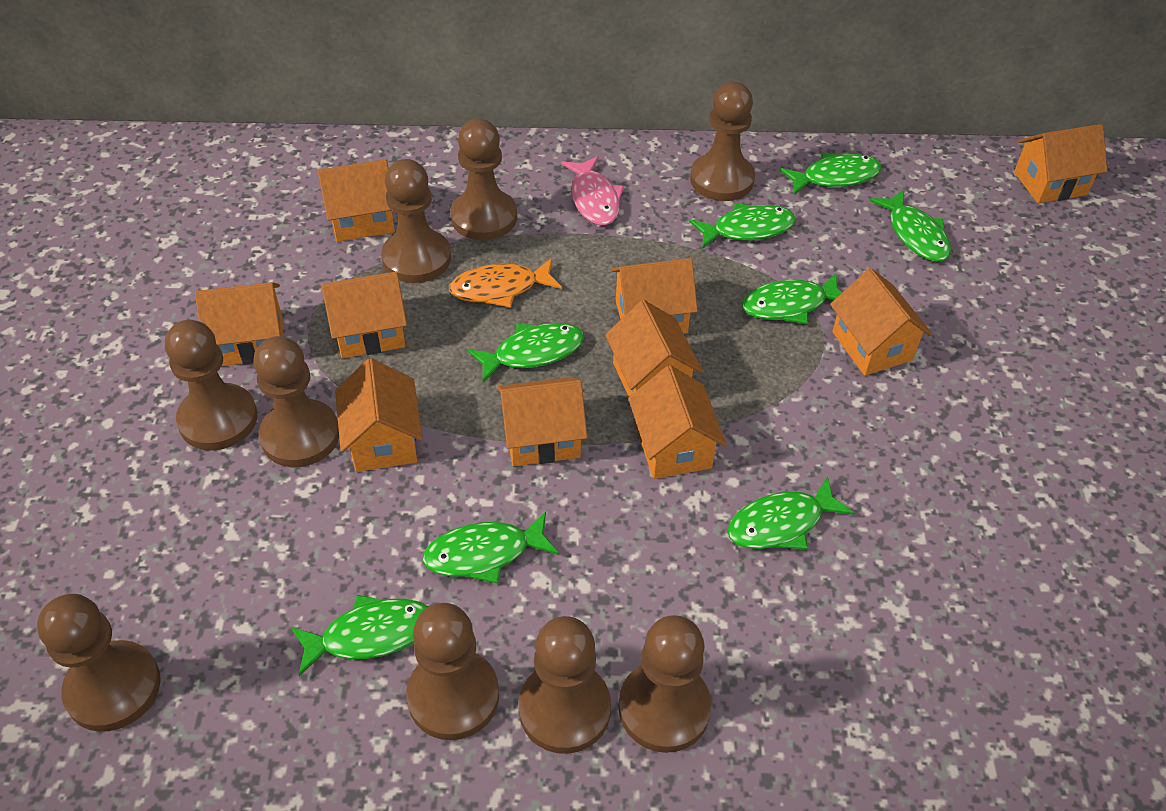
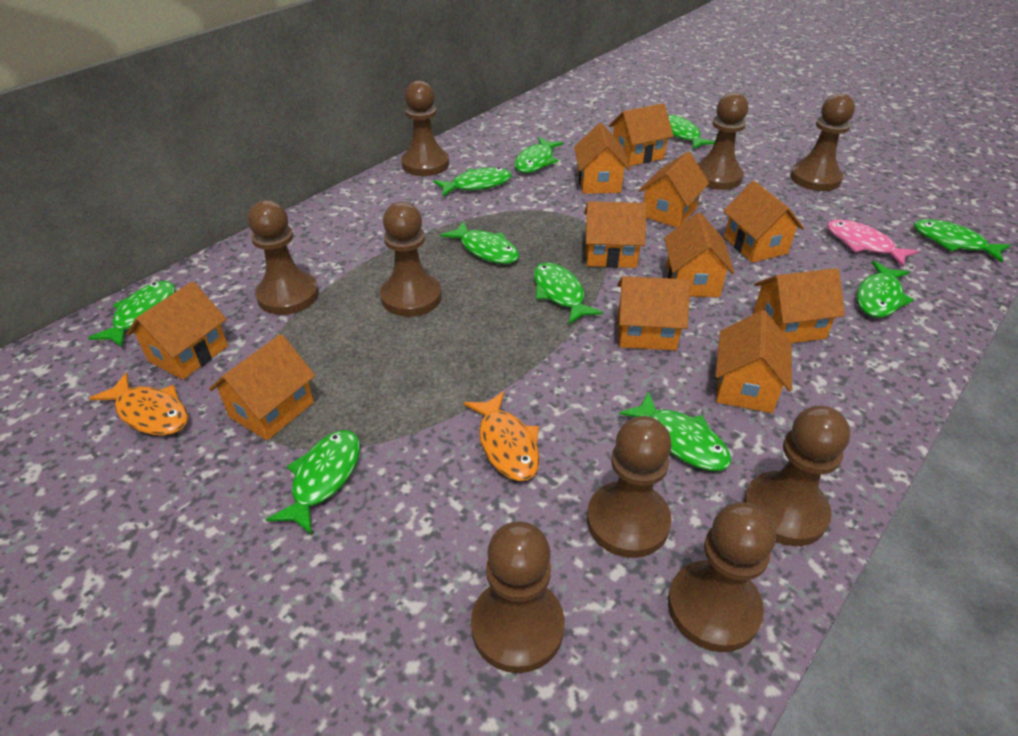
green fish: 8 -> 10
orange fish: 1 -> 2
orange house: 10 -> 11

